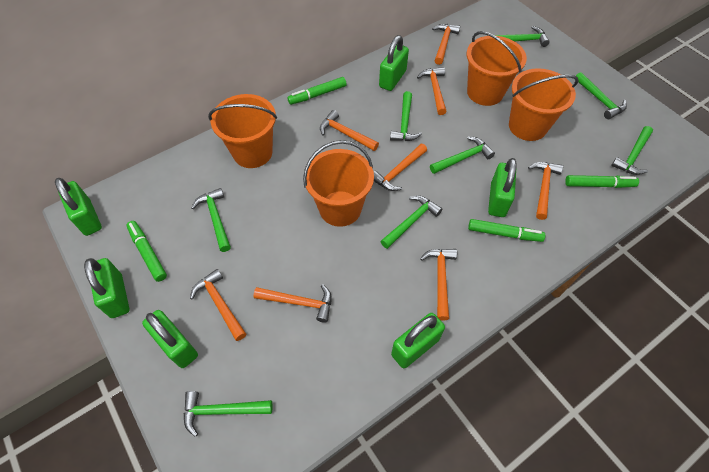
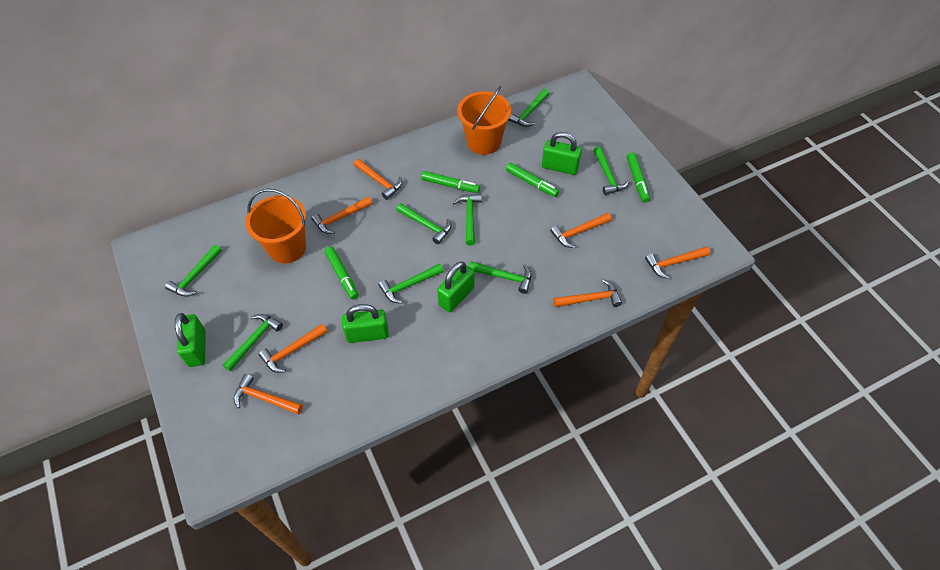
green padlock: 6 -> 4
orange bucket: 4 -> 2
orange hammer: 8 -> 7

